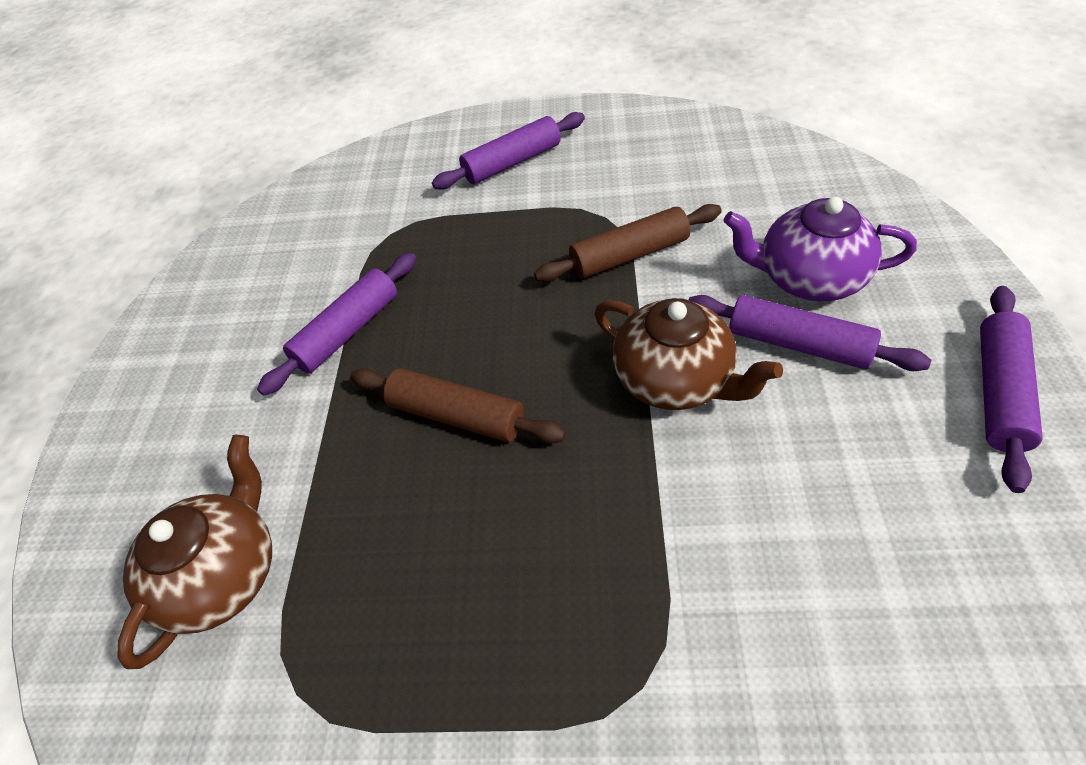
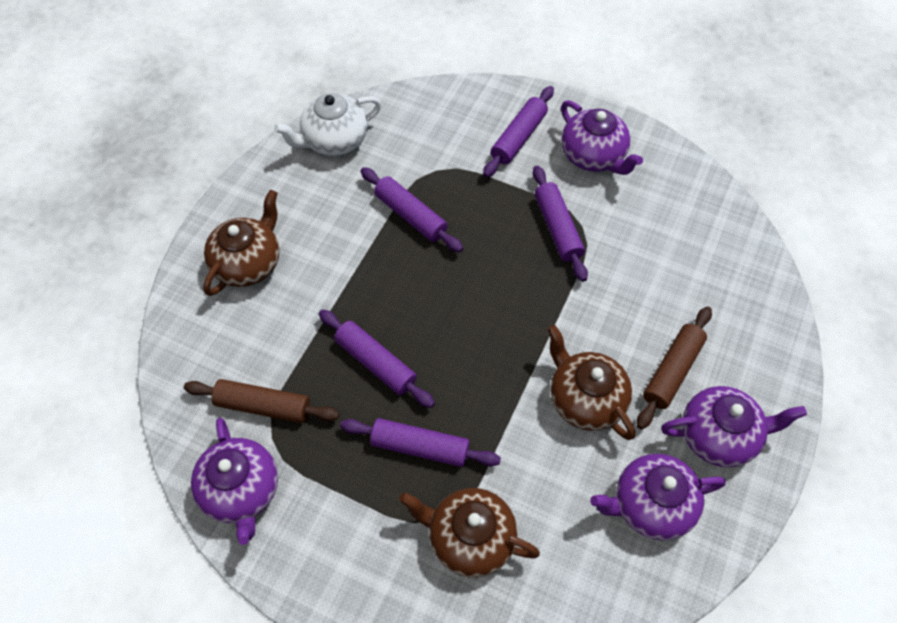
brown teapot: 2 -> 3
purple rolling pin: 4 -> 5
purple teapot: 1 -> 4
white teapot: 0 -> 1

